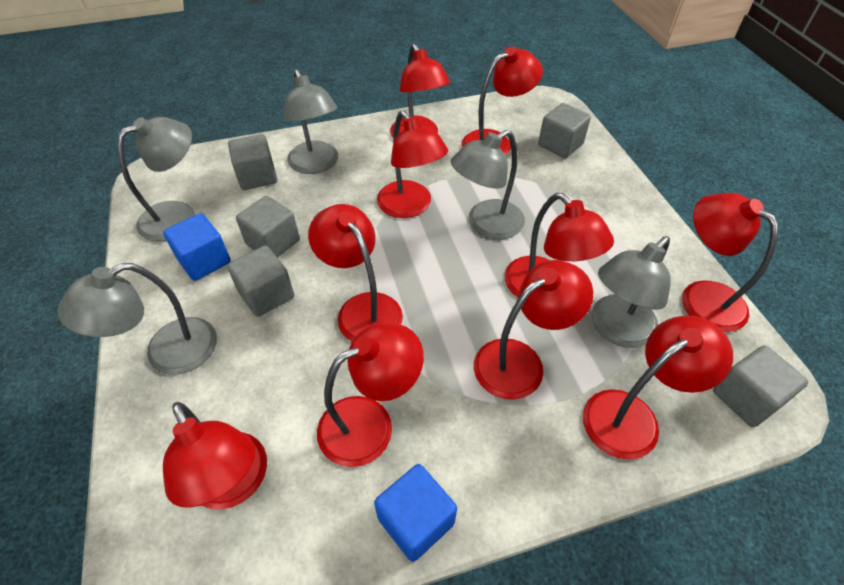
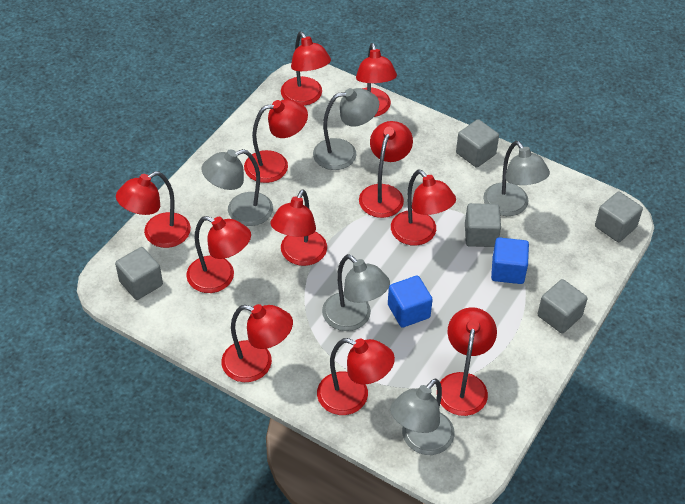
red lamp: 10 -> 11

